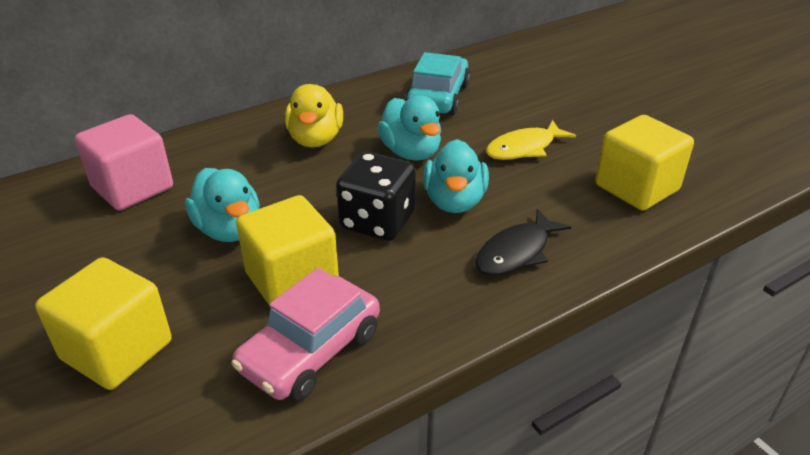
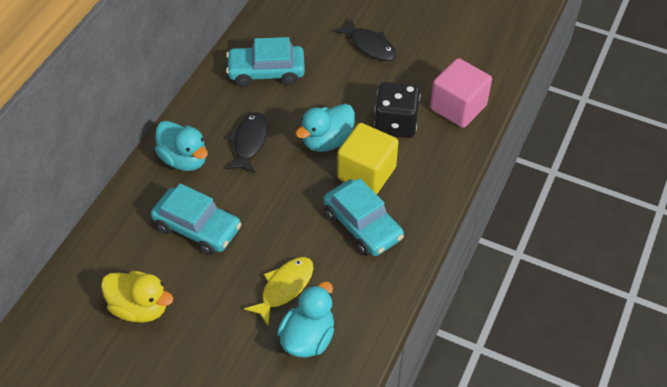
black fish: 1 -> 2
pink car: 1 -> 0
turquoise car: 1 -> 3
yellow cube: 3 -> 1

